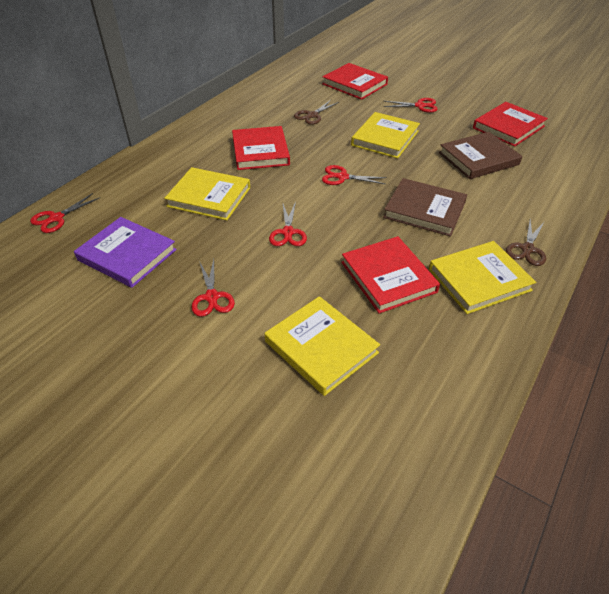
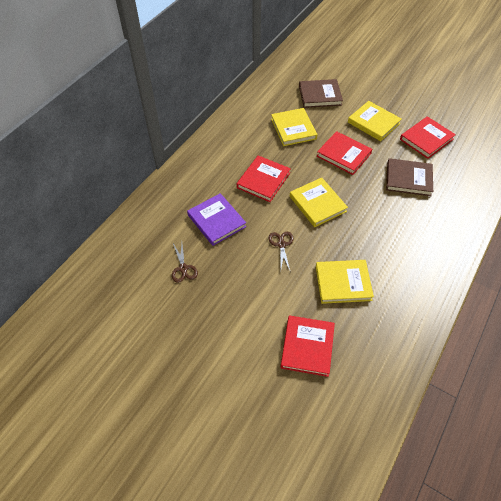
red scissors: 5 -> 0

